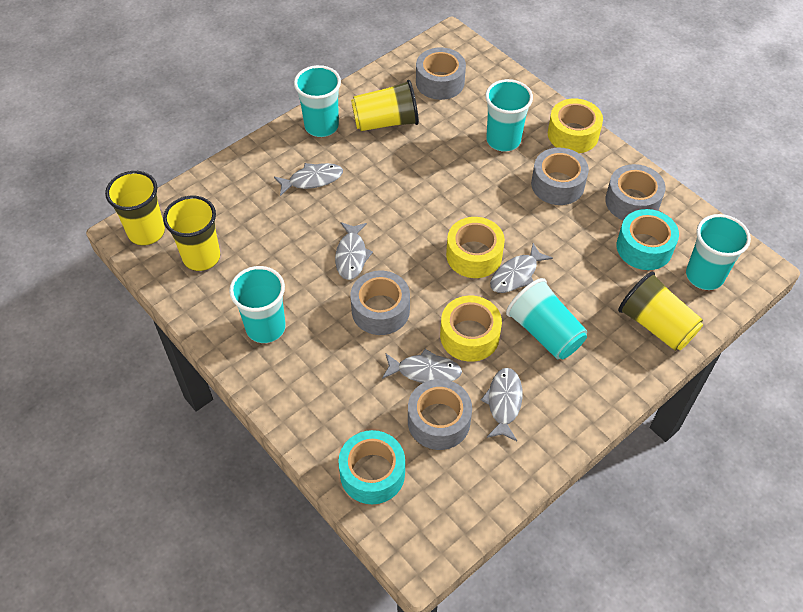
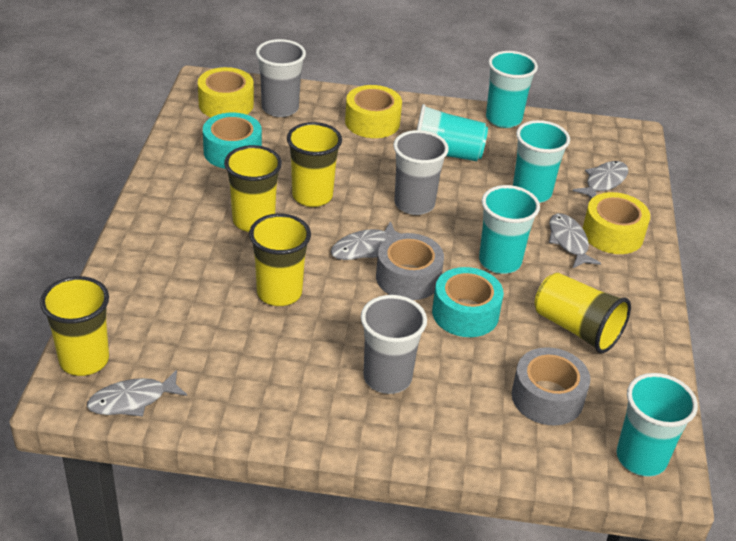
grey cup: 0 -> 3
grey fish: 5 -> 4
grey tape: 5 -> 2
yellow cup: 4 -> 5

